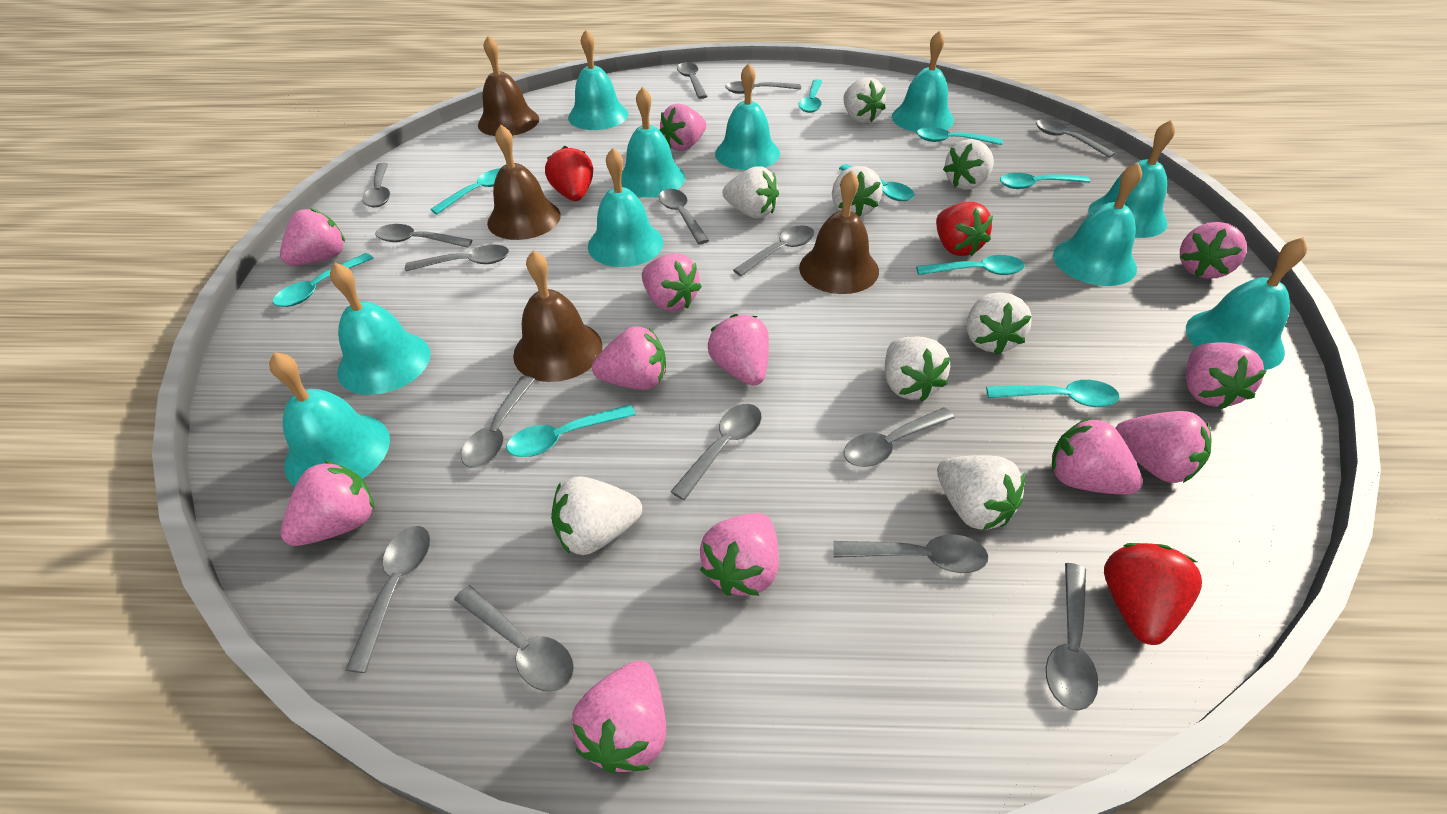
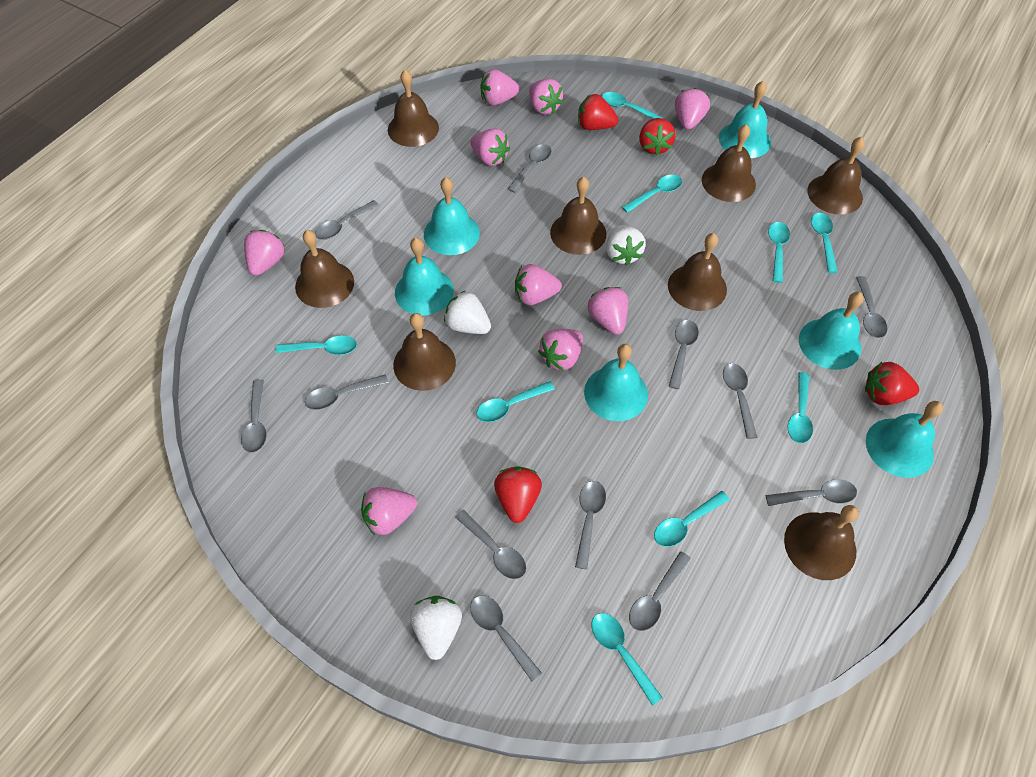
brown bell: 4 -> 8
grey spoon: 15 -> 12
pink strawberry: 12 -> 9
red strawberry: 3 -> 4
turquoise bell: 10 -> 6
white strawberry: 8 -> 3

